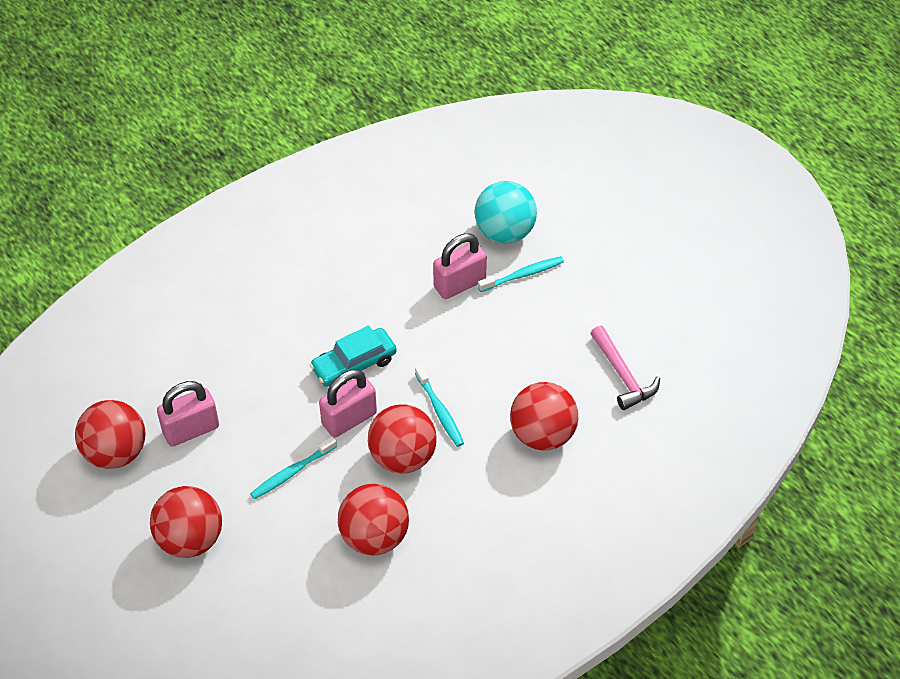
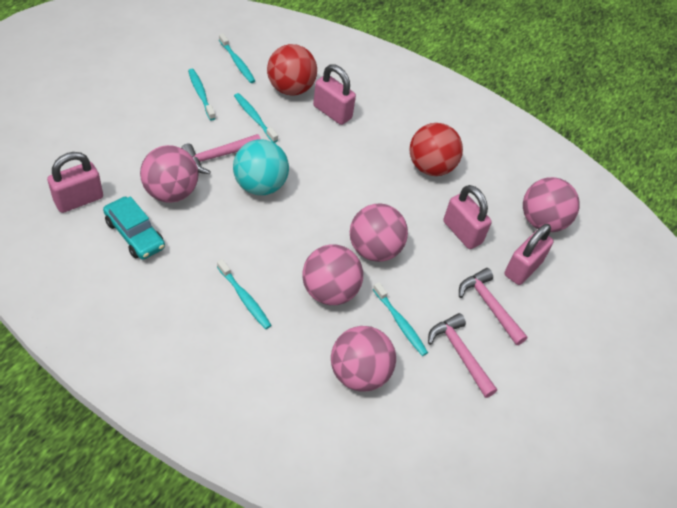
pink ball: 0 -> 5
pink hammer: 1 -> 3
pink padlock: 3 -> 4
red ball: 5 -> 2
turquoise toothbrush: 3 -> 5

